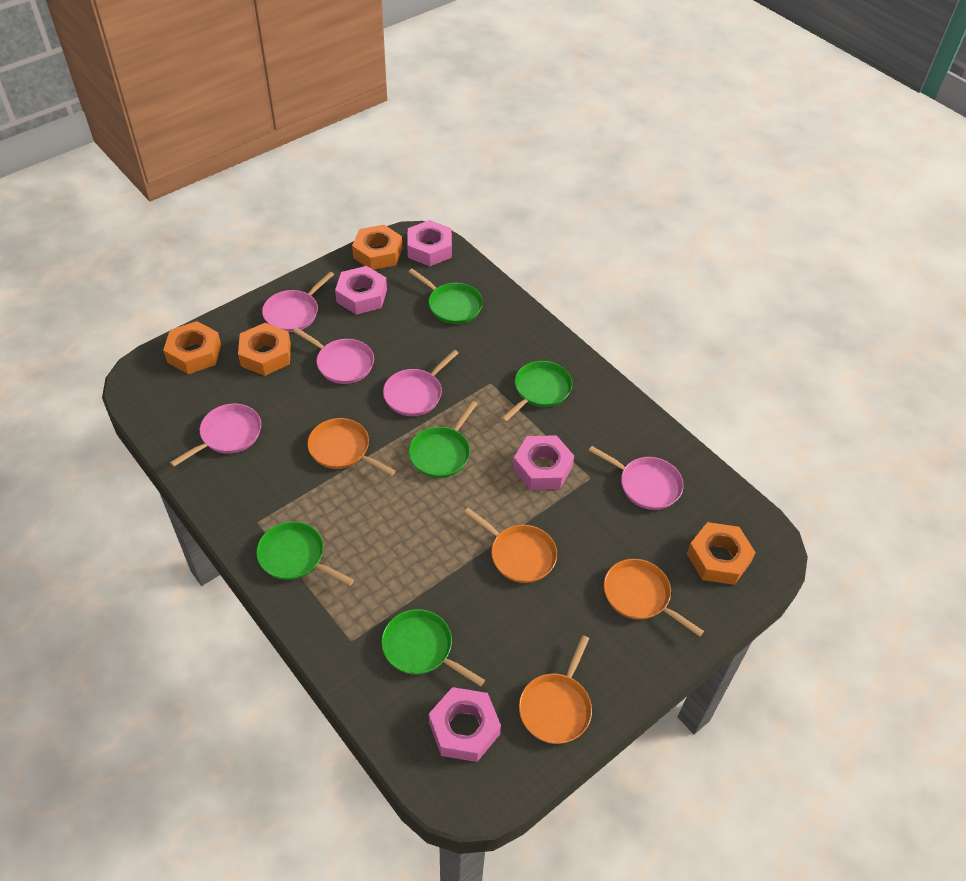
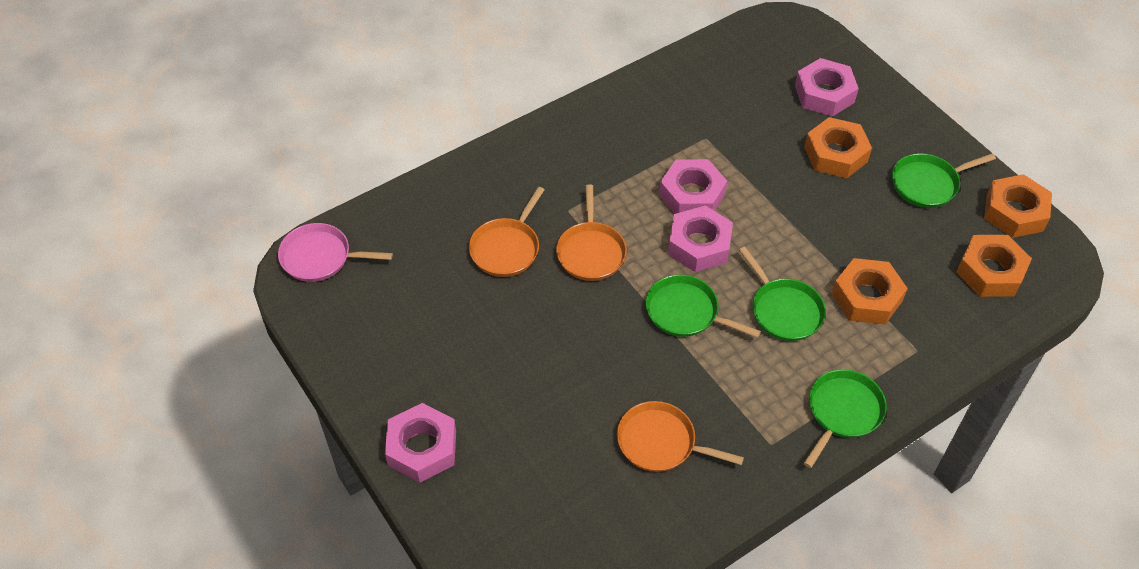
green pan: 5 -> 4
orange pan: 4 -> 3
pink pan: 5 -> 1

